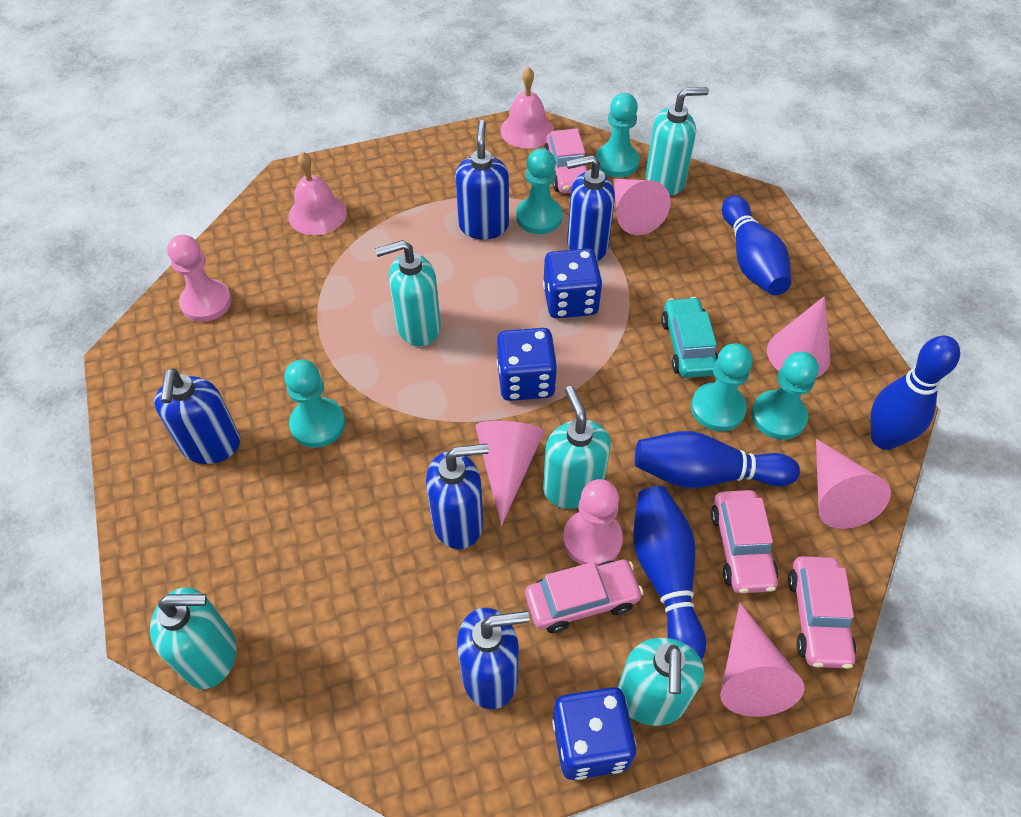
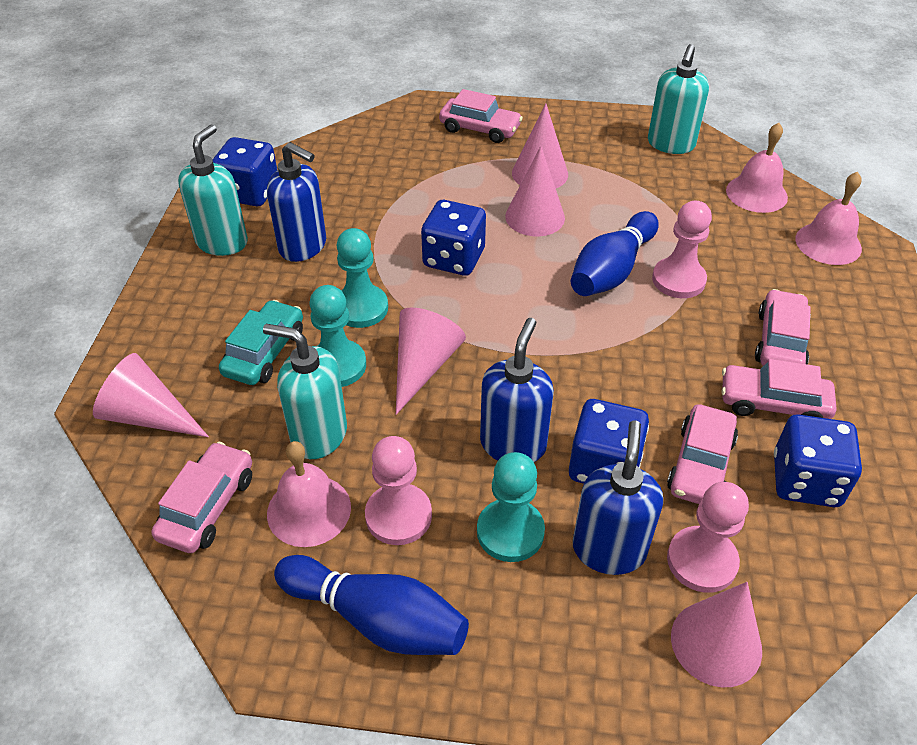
blue bowling pin: 4 -> 2
blue dice: 3 -> 4
blue soap dispenser: 5 -> 3
pink bell: 2 -> 3
pink car: 4 -> 5
pink pawn: 2 -> 3
turquoise pawn: 5 -> 3
turquoise soap dispenser: 5 -> 3

